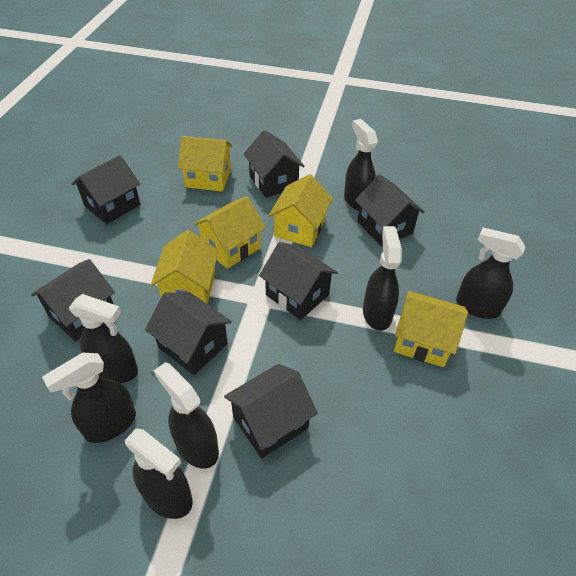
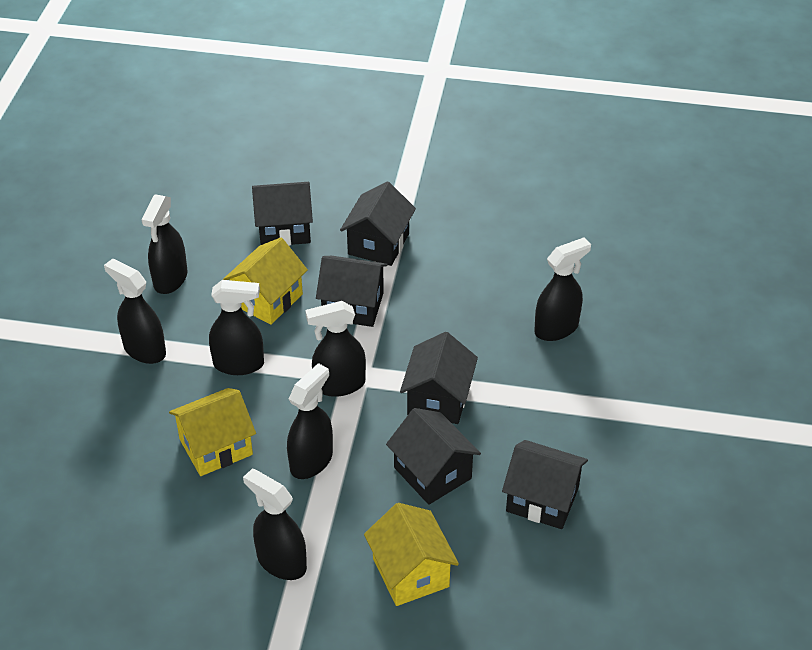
black house: 7 -> 6
yellow house: 5 -> 3

